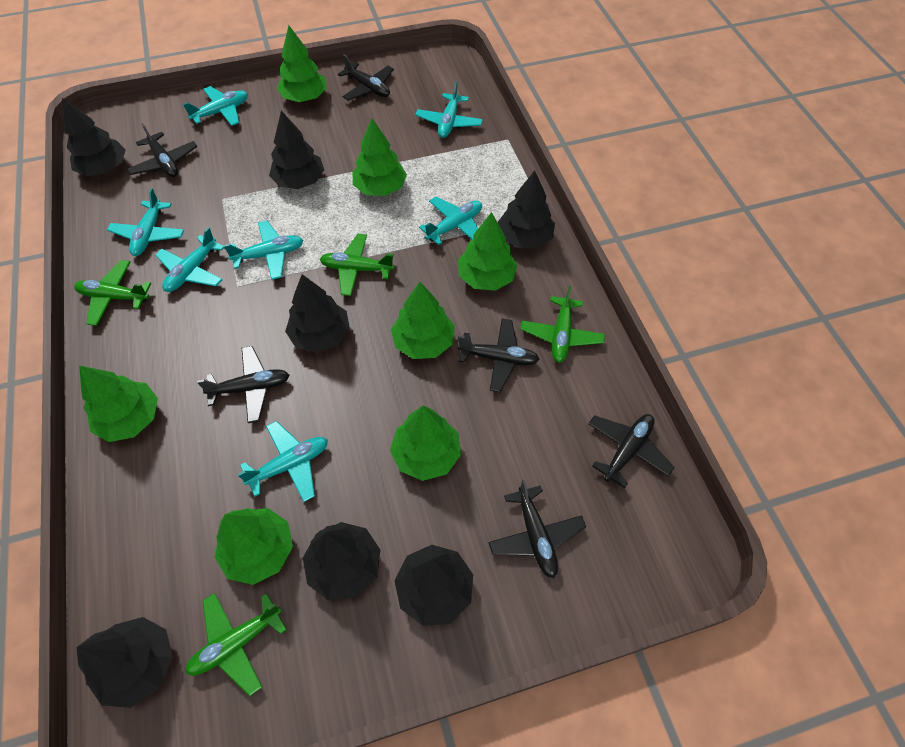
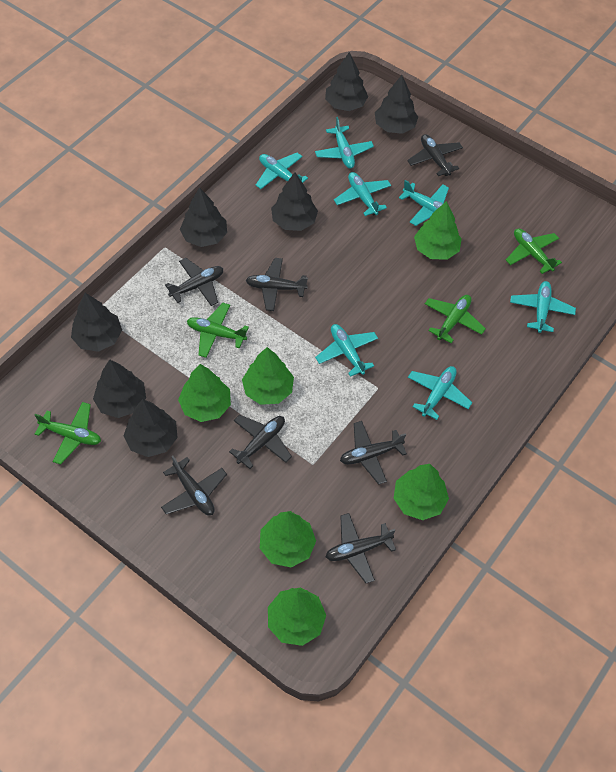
black plane: 6 -> 7
green tree: 7 -> 6

